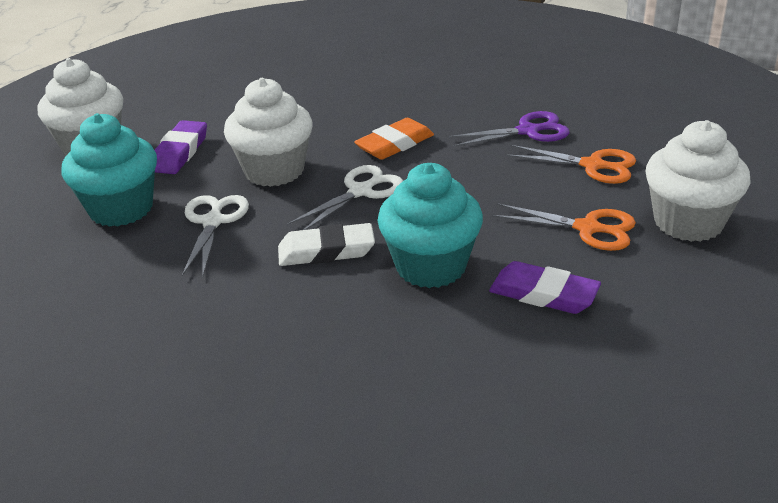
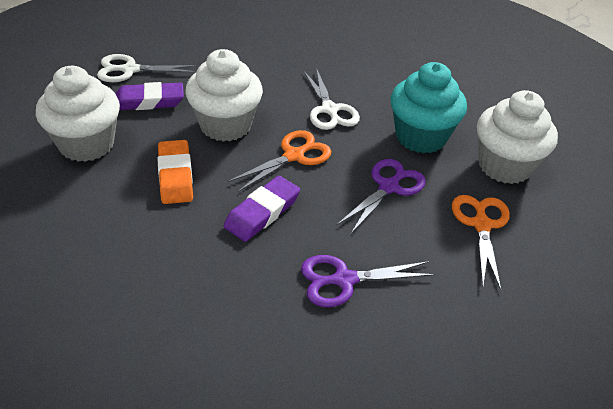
purple scissors: 1 -> 2
turquoise cupcake: 2 -> 1
white eraser: 1 -> 0

